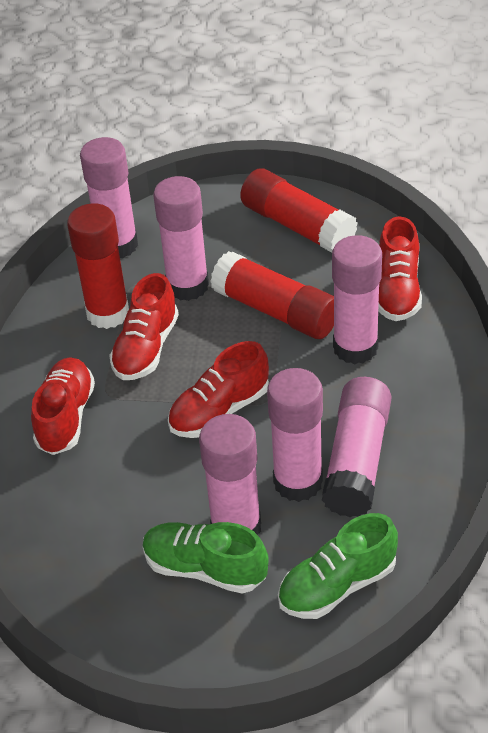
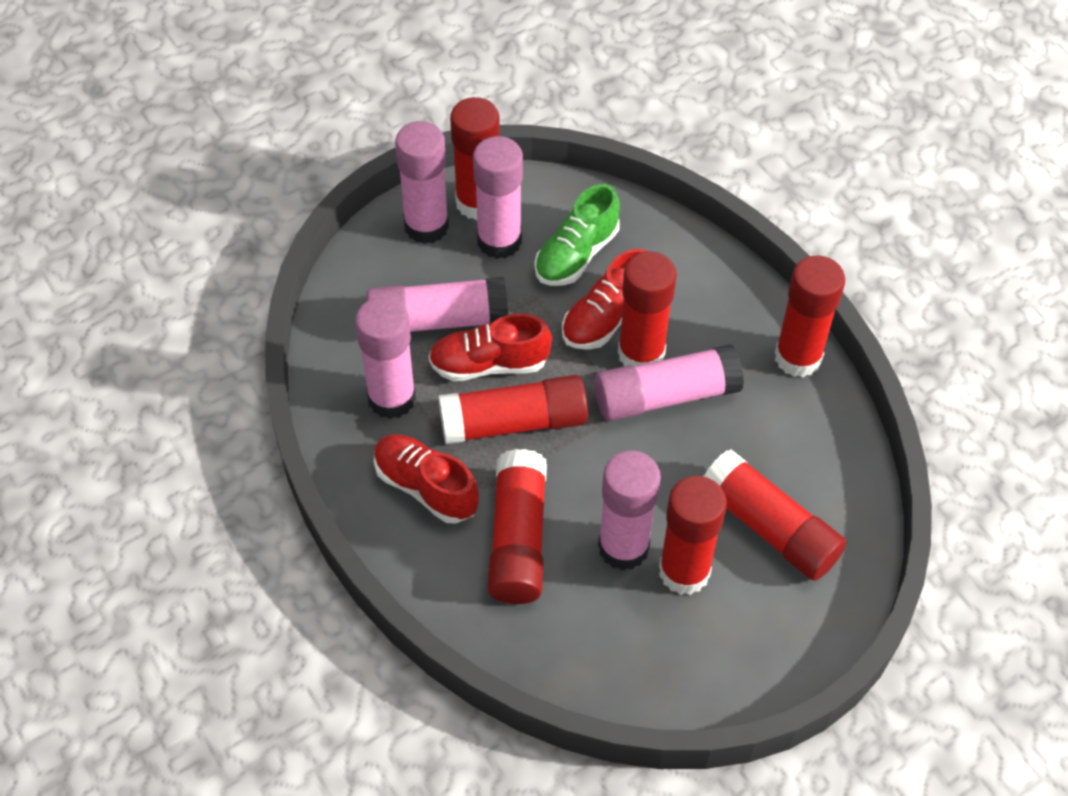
green shoe: 2 -> 1
red glue stick: 3 -> 7
red shoe: 4 -> 3

